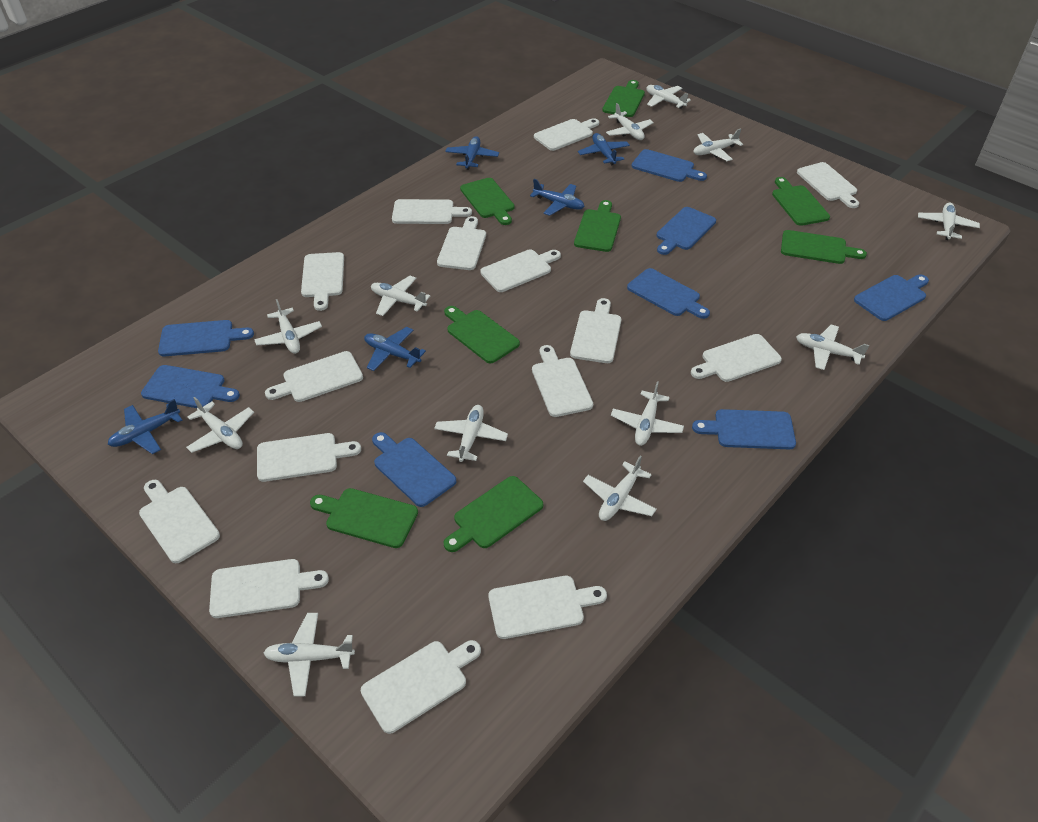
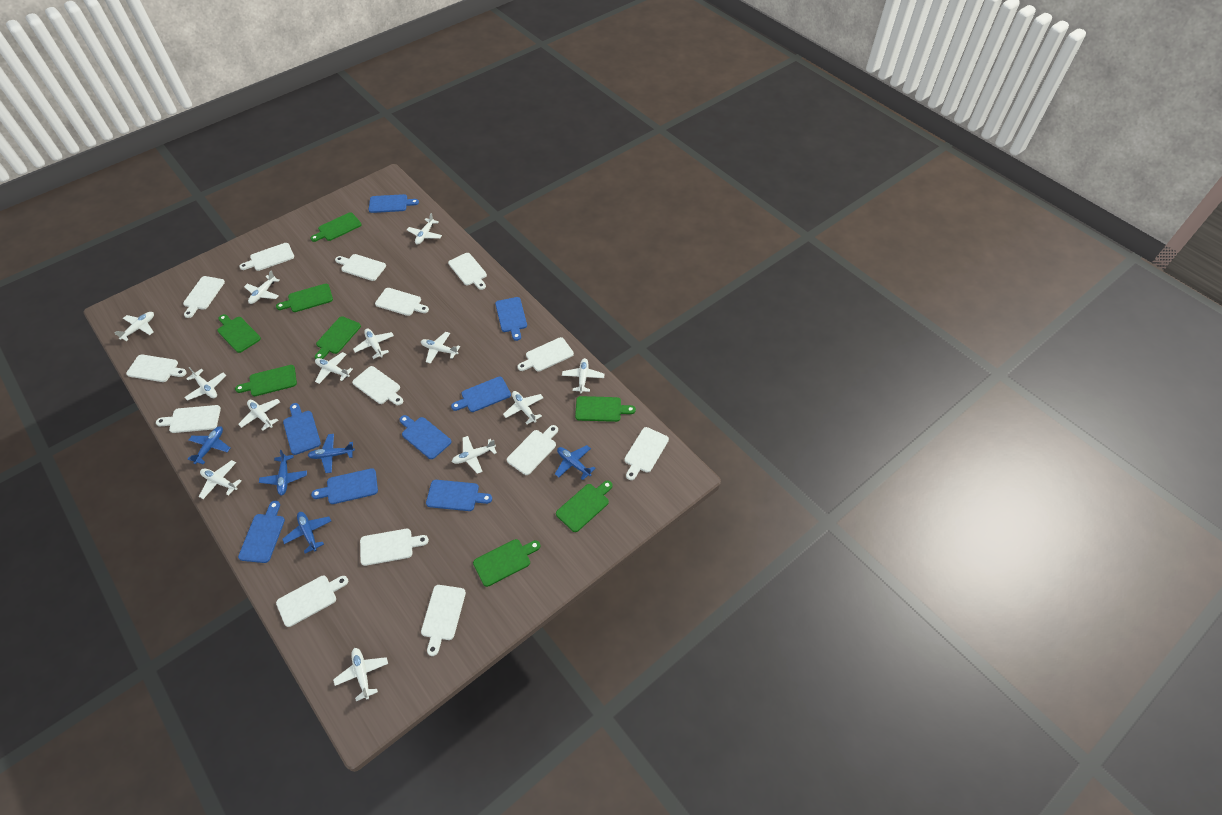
white cutting board: 15 -> 14
white plane: 12 -> 13

